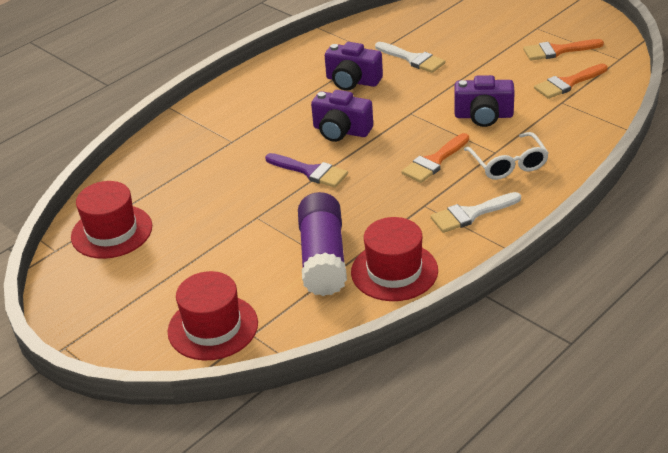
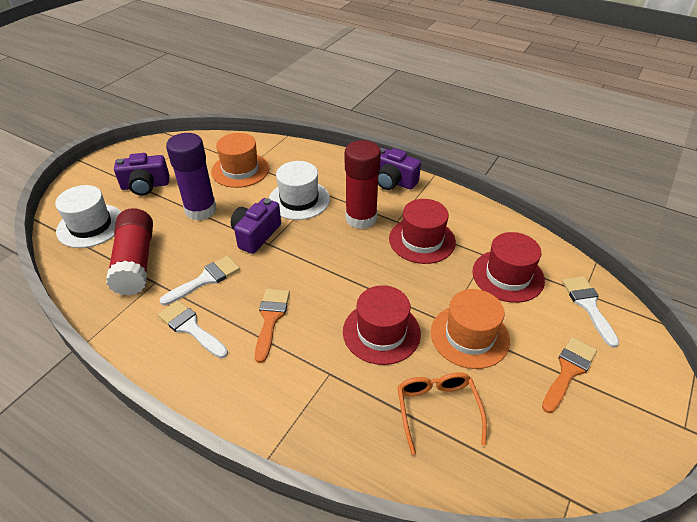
orange brush: 3 -> 2
orange glasses: 0 -> 1
orange hat: 0 -> 2
purple brush: 1 -> 0
red glue stick: 0 -> 2
white brush: 2 -> 3
white glasses: 1 -> 0
white hat: 0 -> 2

